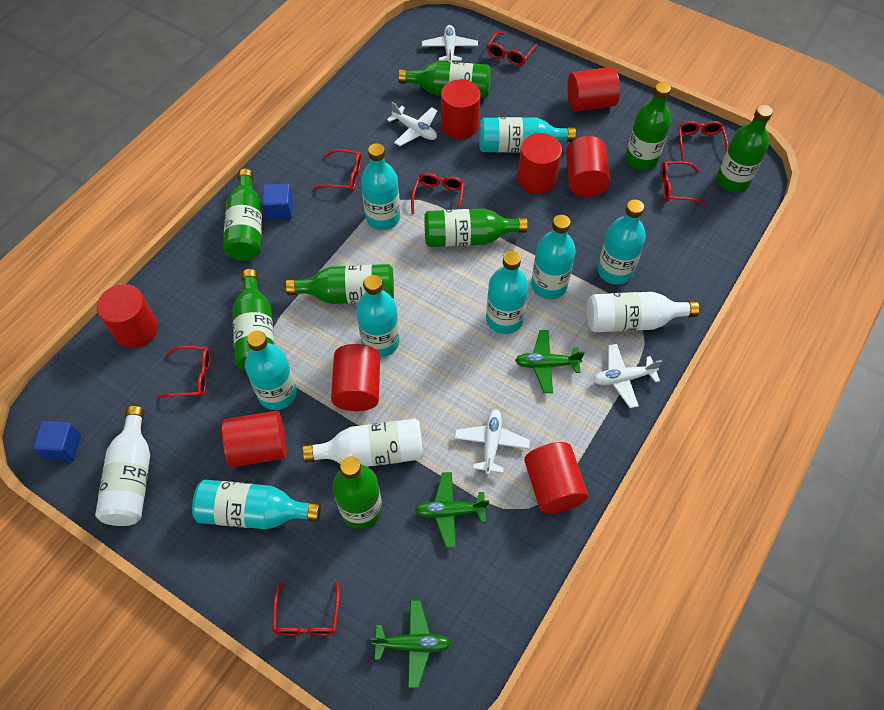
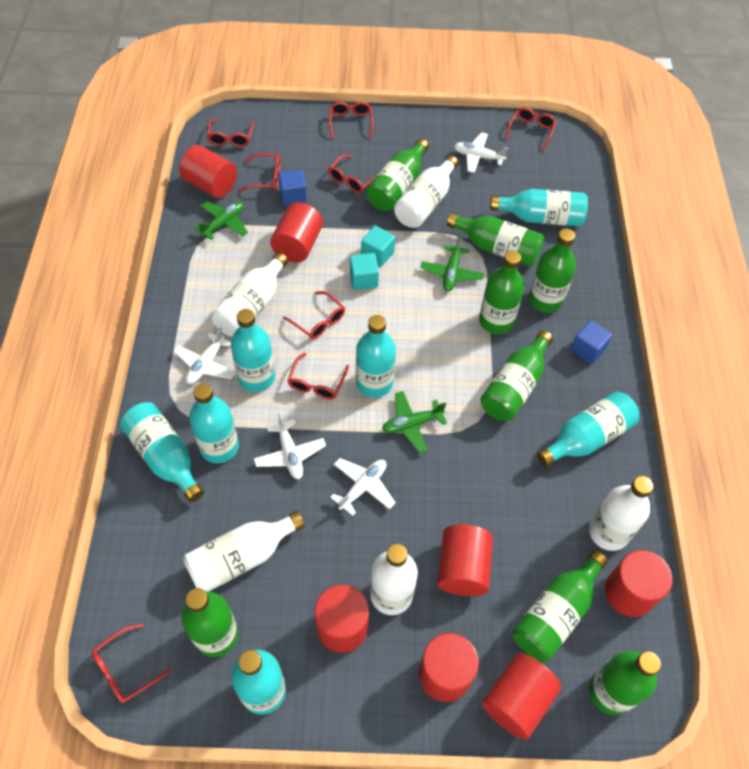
red cylinder: 8 -> 7
red glasses: 7 -> 8
turquoise bottle: 8 -> 7
turquoise cube: 0 -> 2
white bottle: 3 -> 5

